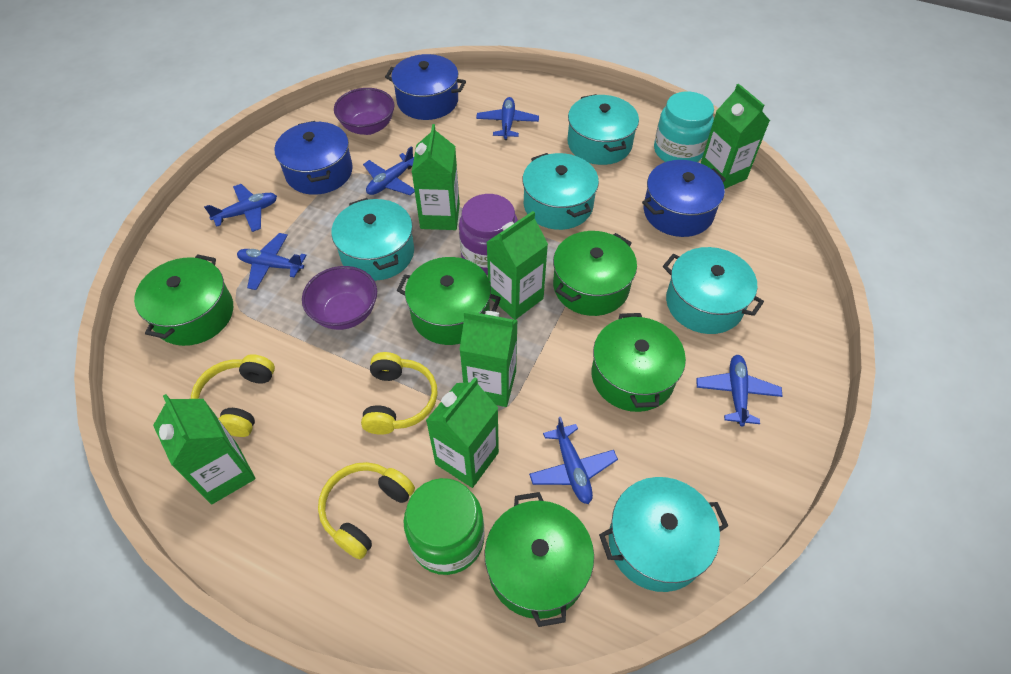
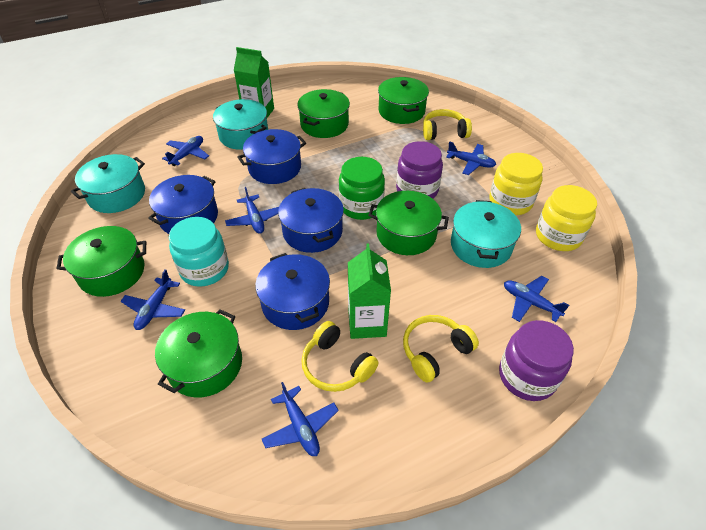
blue pot: 3 -> 4
green carton: 6 -> 2
purple bowl: 2 -> 0
purple jar: 1 -> 2
turquoise pot: 5 -> 3
yellow jar: 0 -> 2

